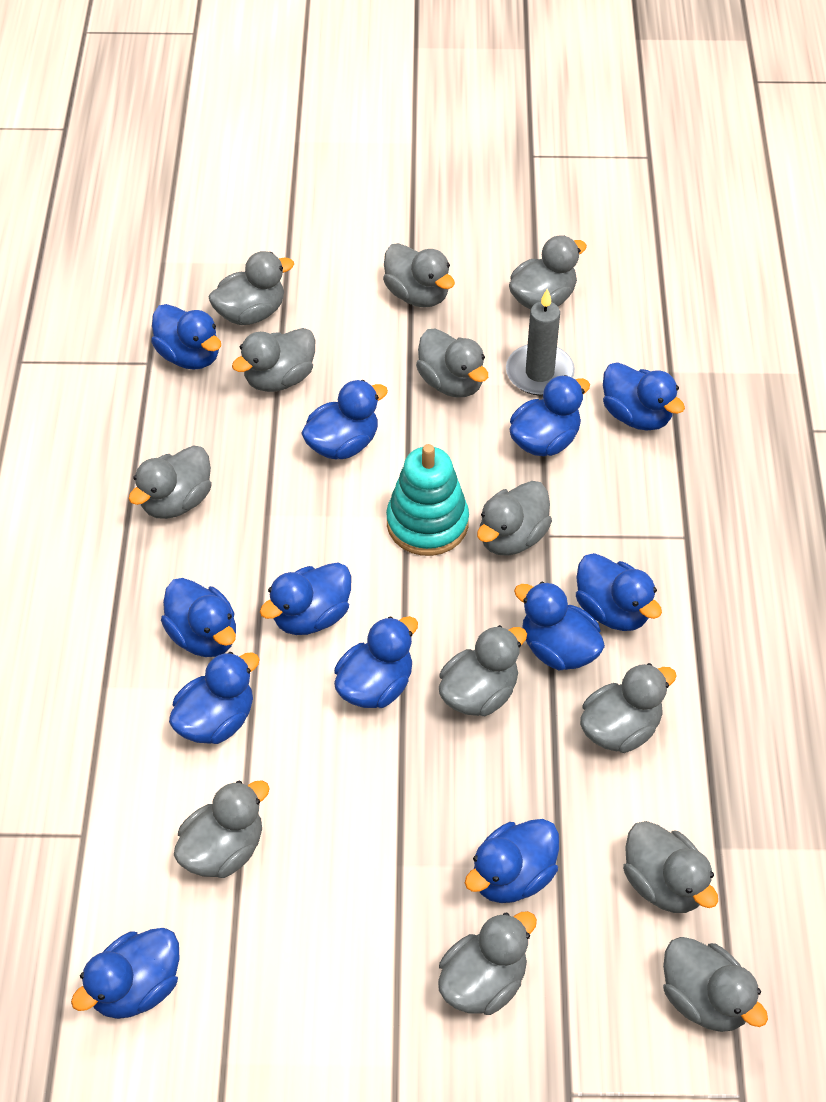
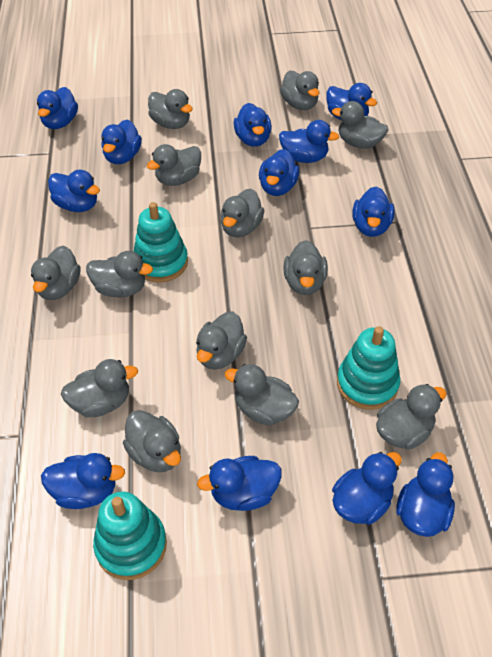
grey candle: 1 -> 0
turquoise stacking toy: 1 -> 3

